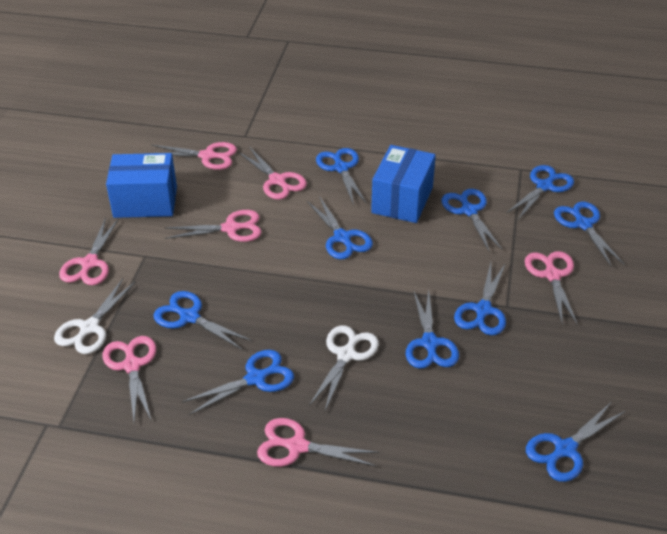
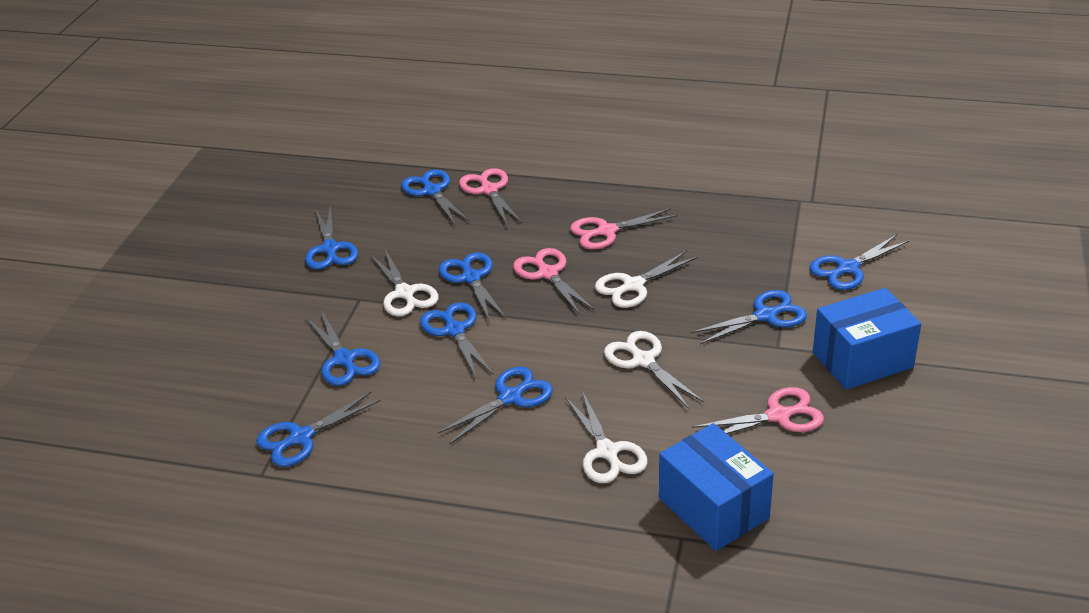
blue scissors: 10 -> 9
pink scissors: 7 -> 4
white scissors: 2 -> 4

